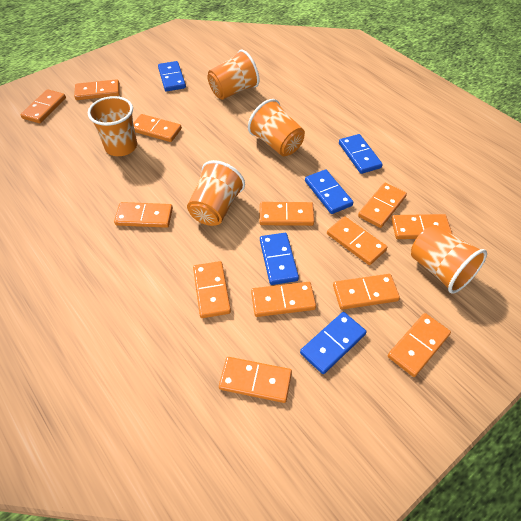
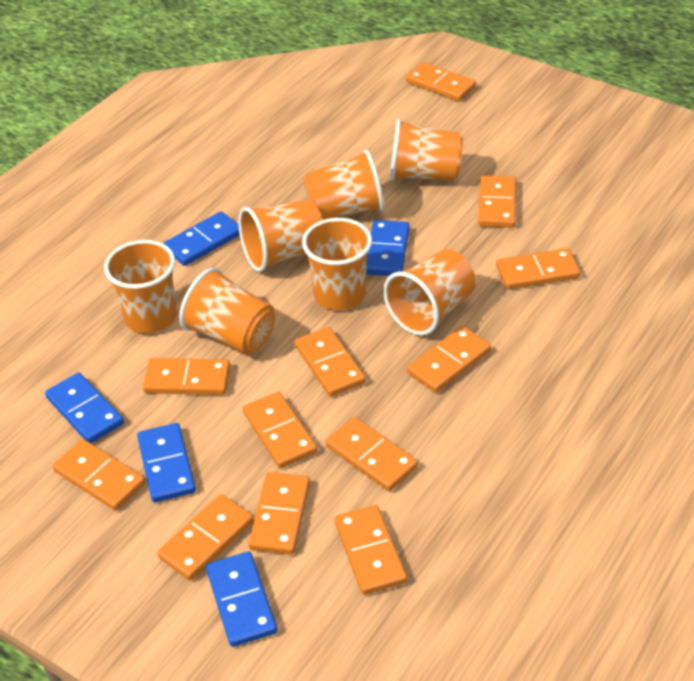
orange cup: 5 -> 7
orange domino: 13 -> 12

